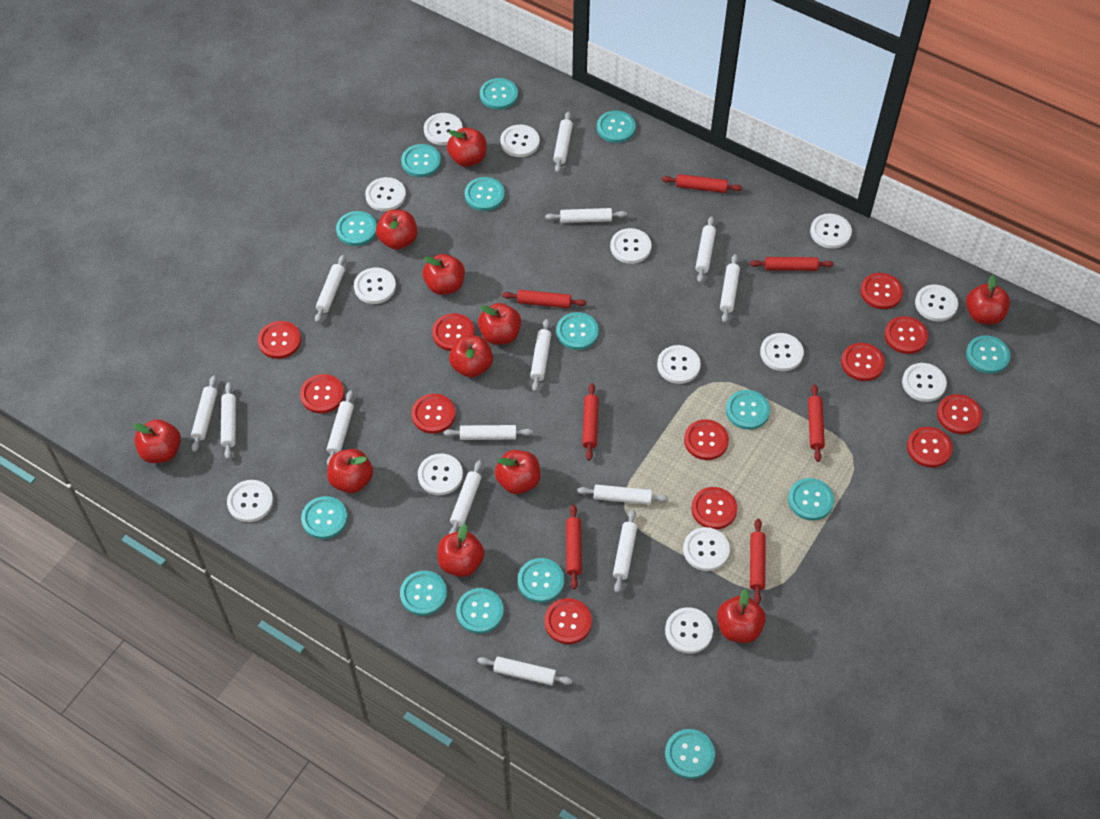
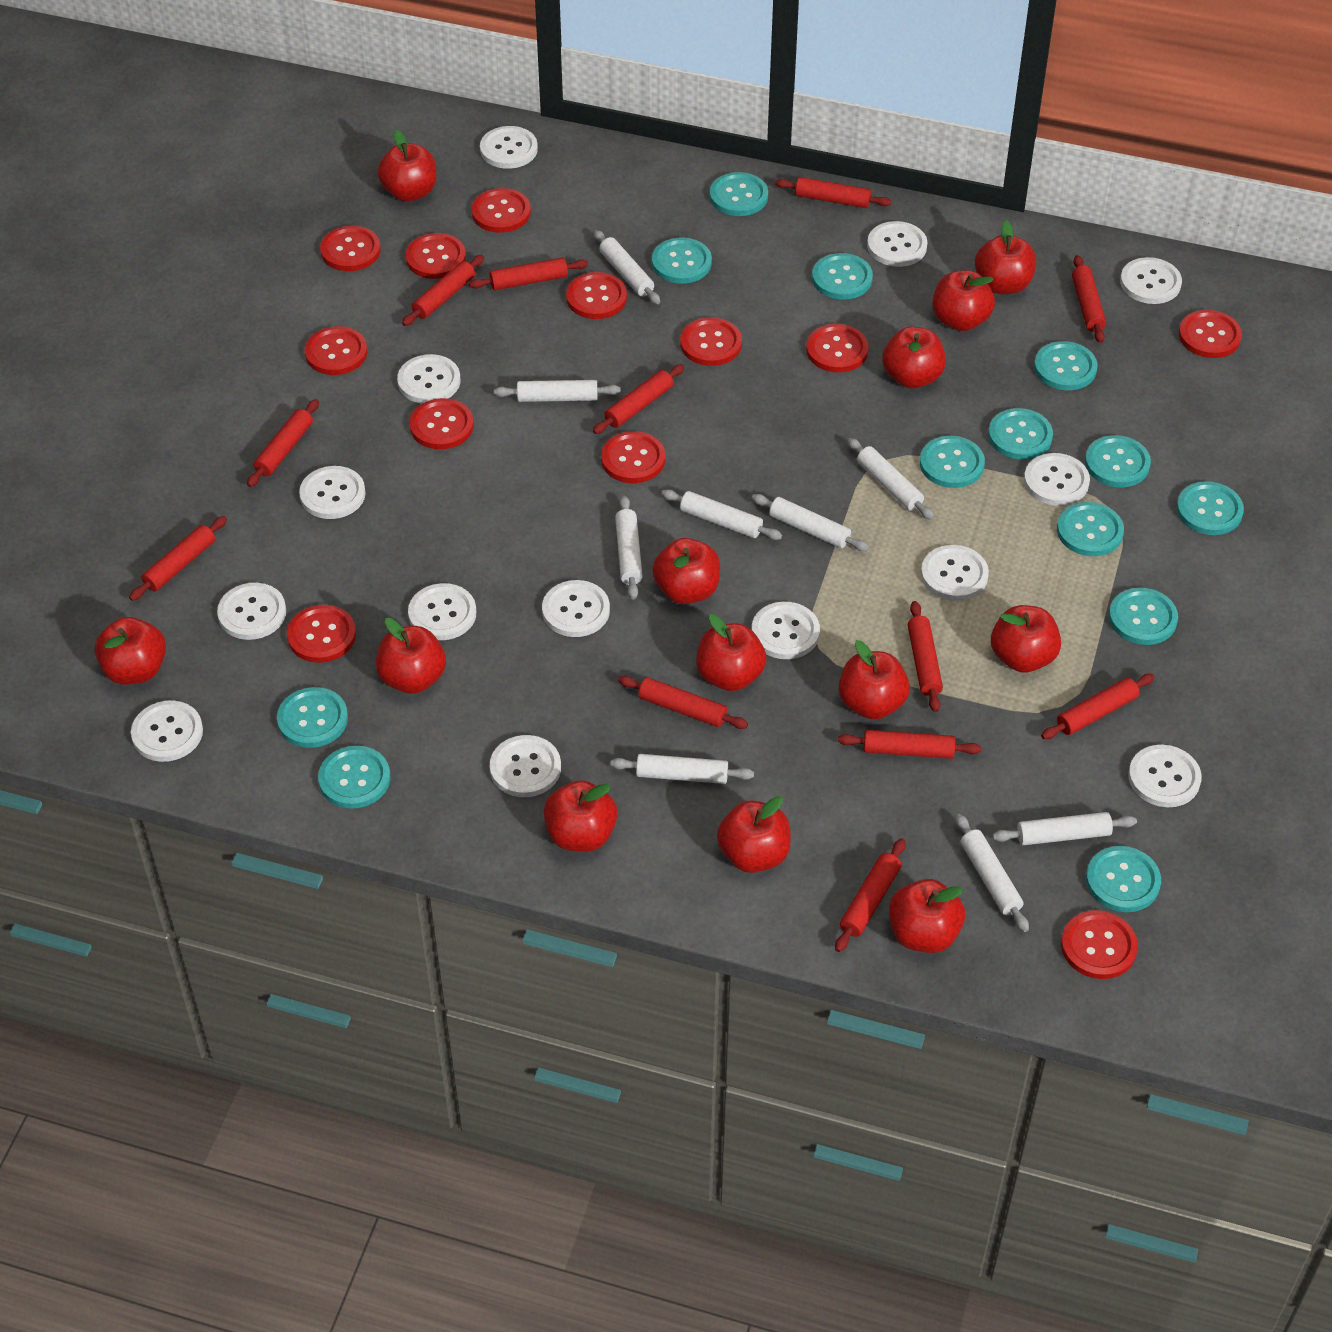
red apple: 11 -> 13
red rolling pin: 7 -> 12
turquoise button: 14 -> 13
white rolling pin: 14 -> 9

